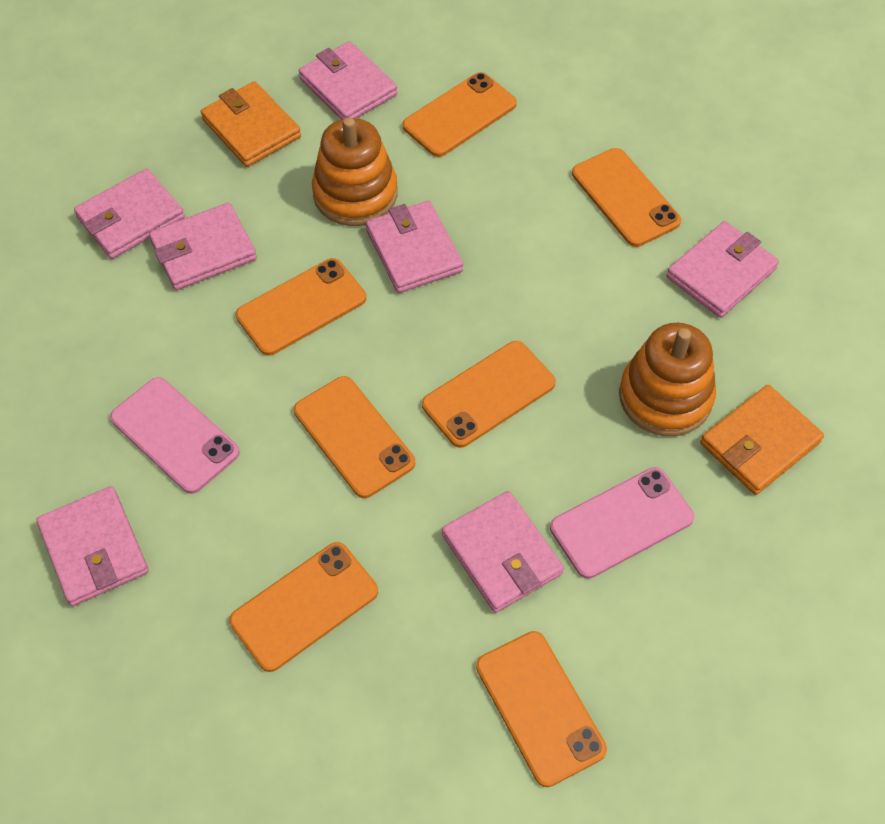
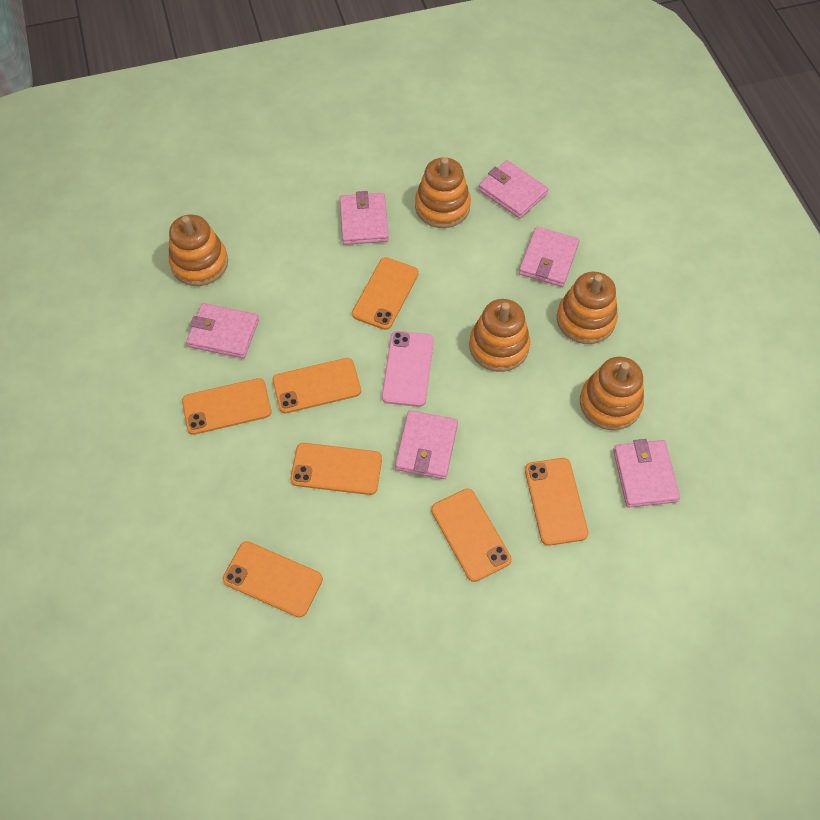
orange stacking toy: 2 -> 5
orange wallet: 2 -> 0
pink phone: 2 -> 1
pink wallet: 7 -> 6

